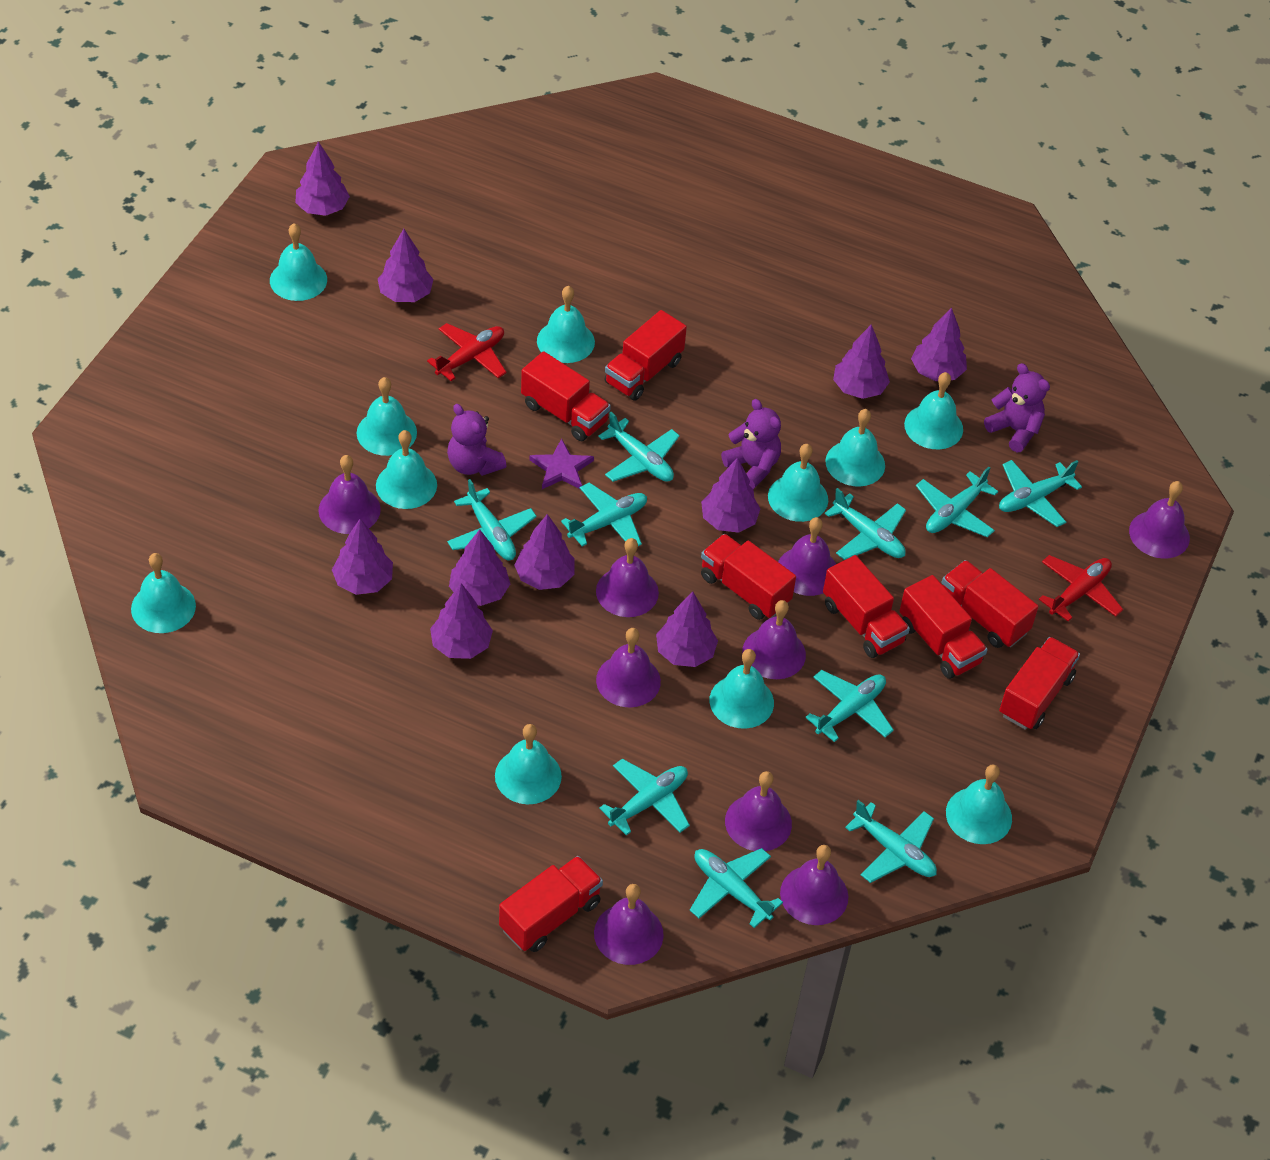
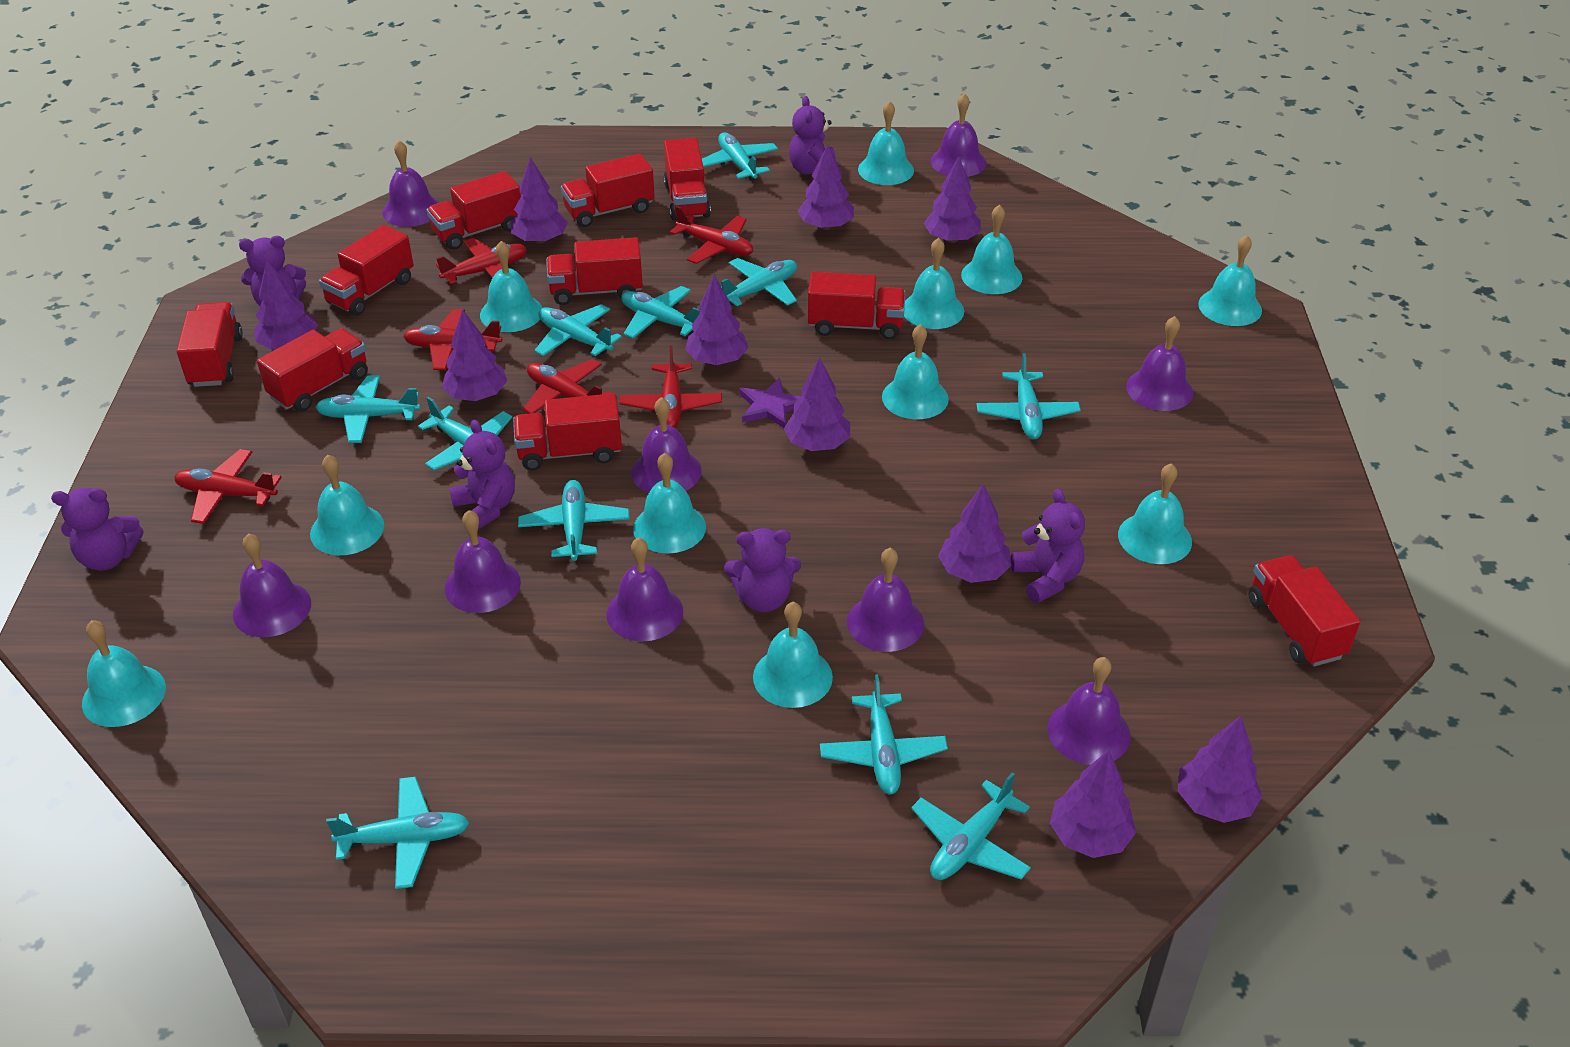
purple teddy bear: 3 -> 6
red plane: 2 -> 6
red truck: 8 -> 10
turquoise plane: 10 -> 11

